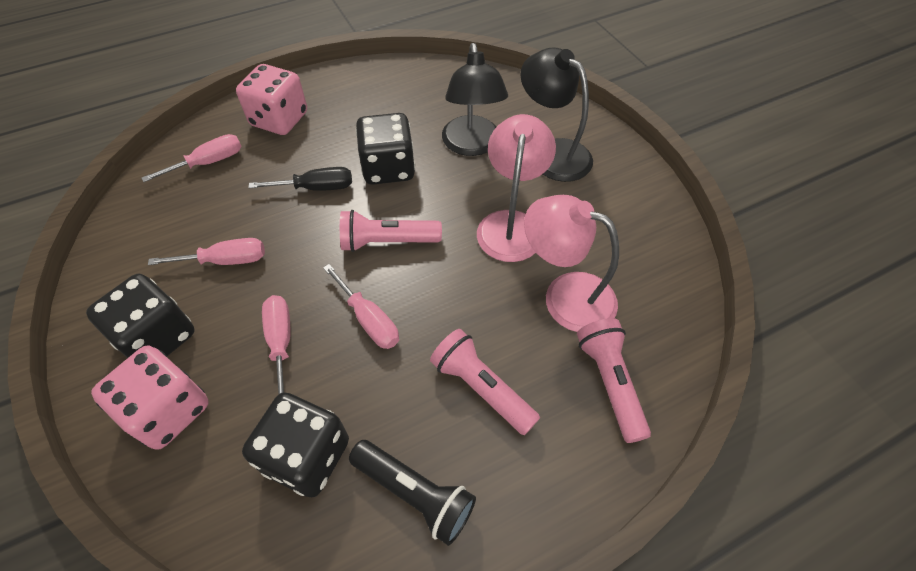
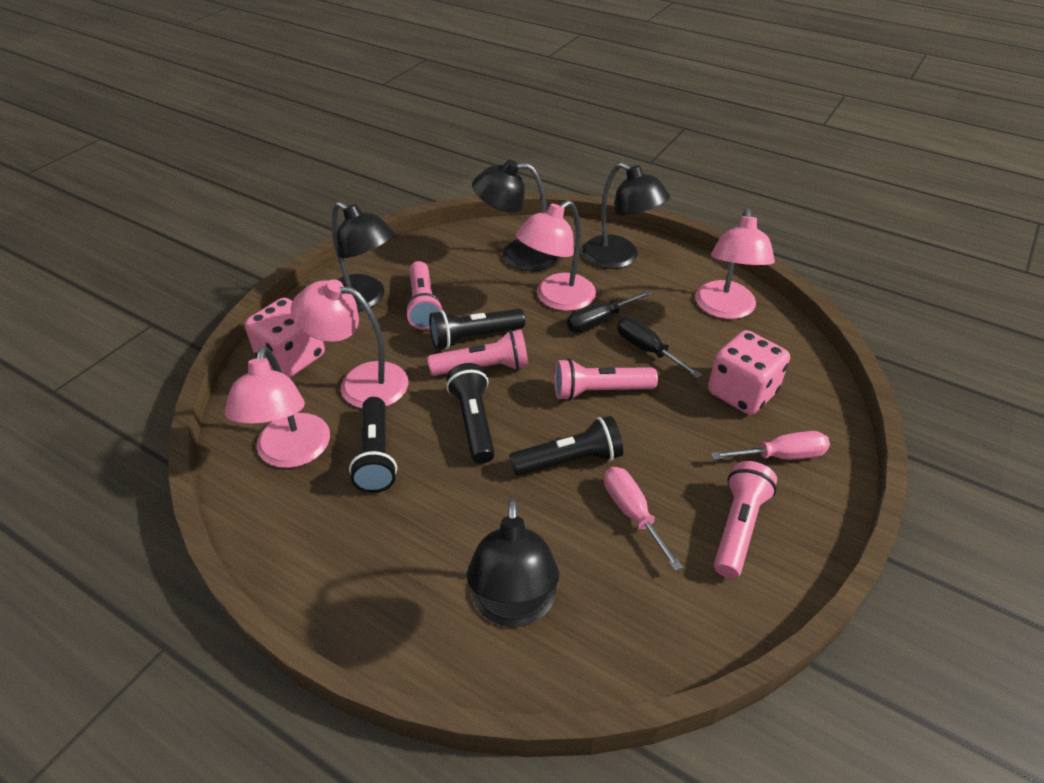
black dice: 3 -> 0
black flashlight: 1 -> 4
black lamp: 2 -> 4
black screwdriver: 1 -> 2
pink flashlight: 3 -> 4
pink lamp: 2 -> 4
pink screwdriver: 4 -> 2

